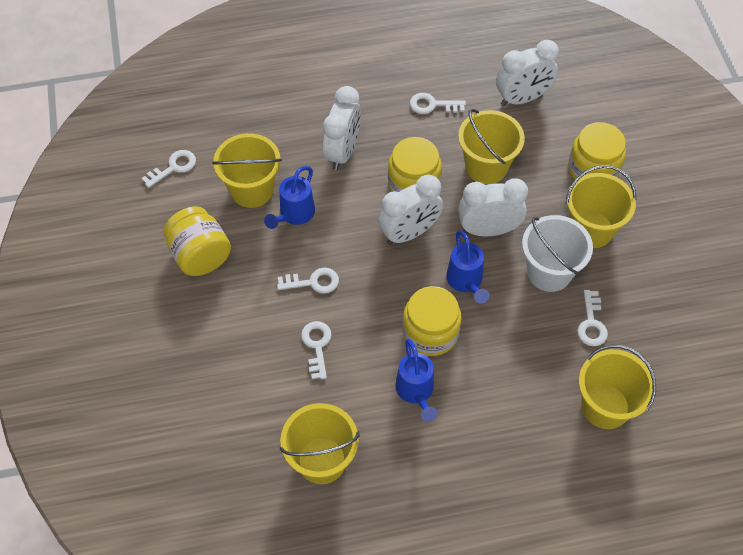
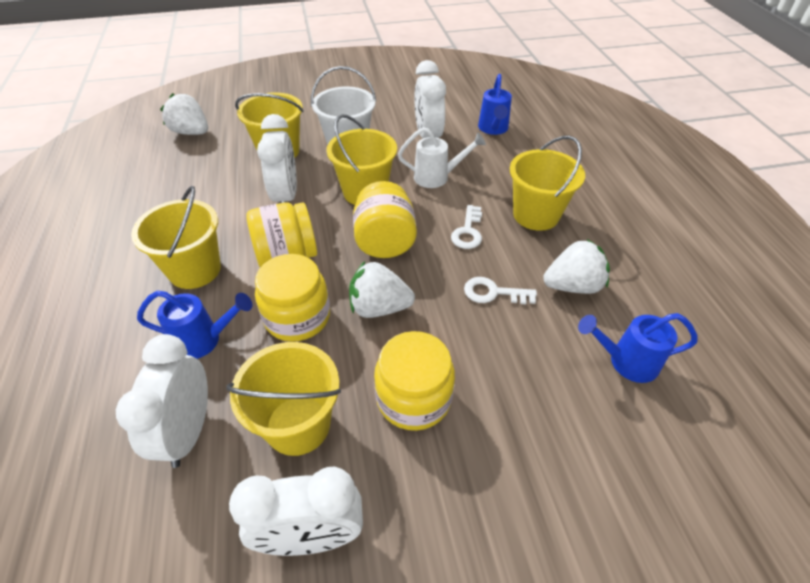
white key: 5 -> 2
white strawberry: 0 -> 3
white watering can: 0 -> 1

